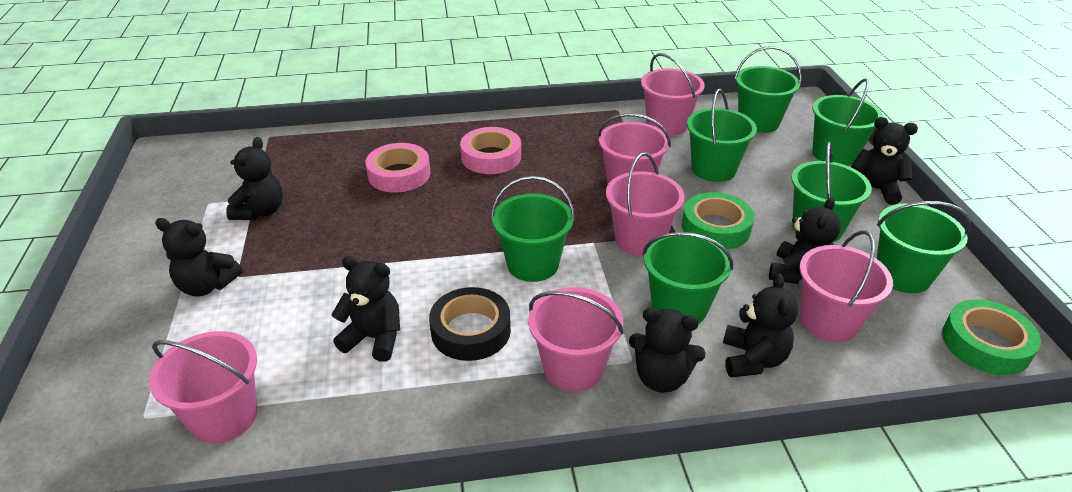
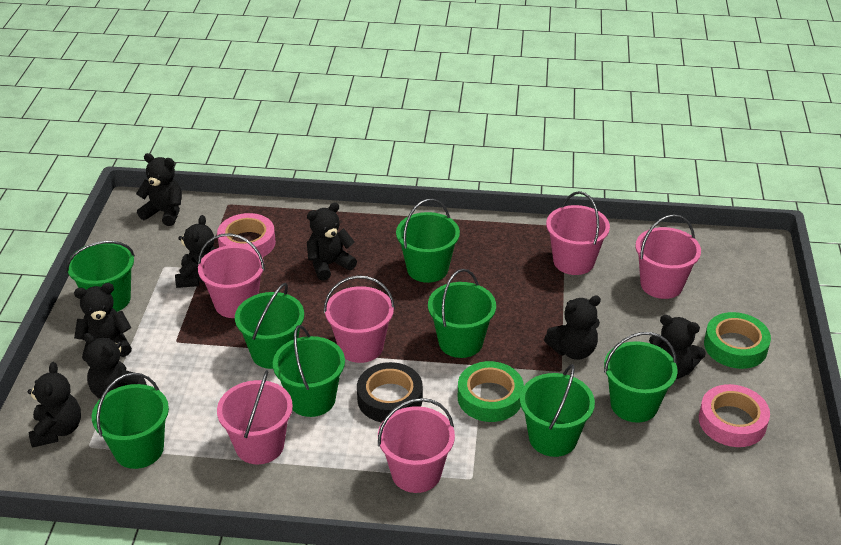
black teddy bear: 7 -> 8
green bucket: 7 -> 8

